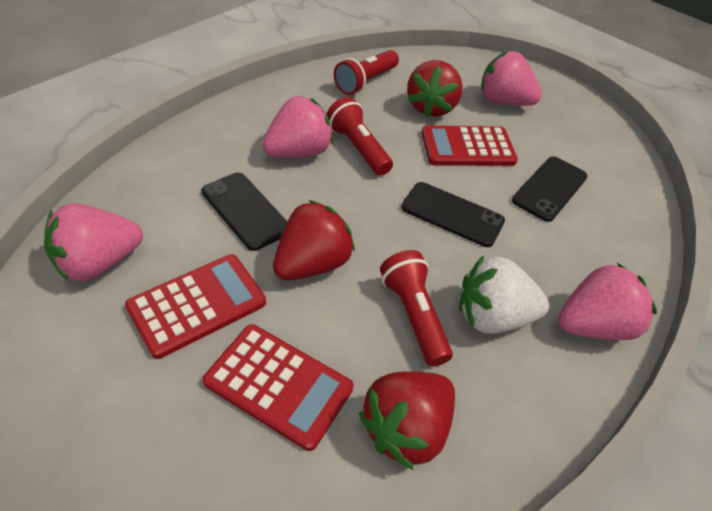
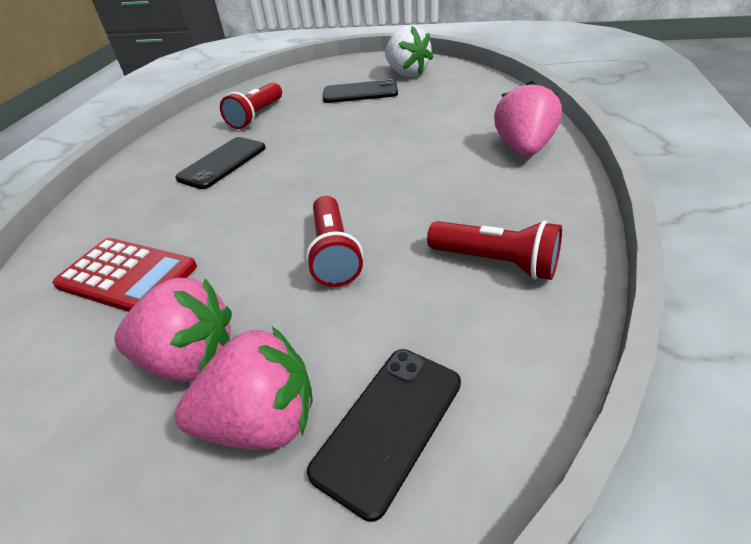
pink strawberry: 4 -> 3
red calculator: 3 -> 1
red strawberry: 3 -> 0

